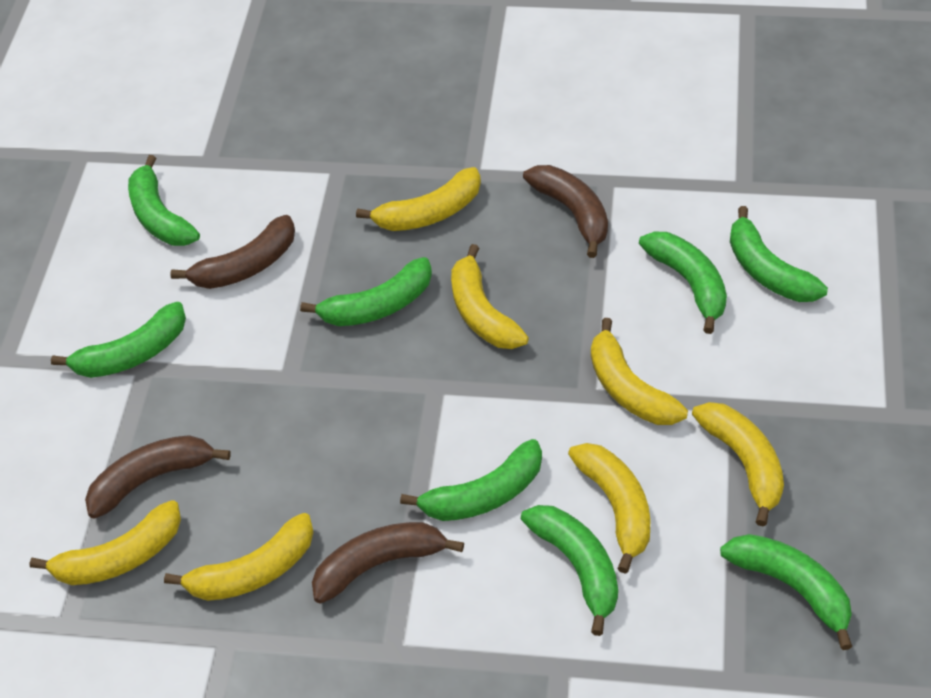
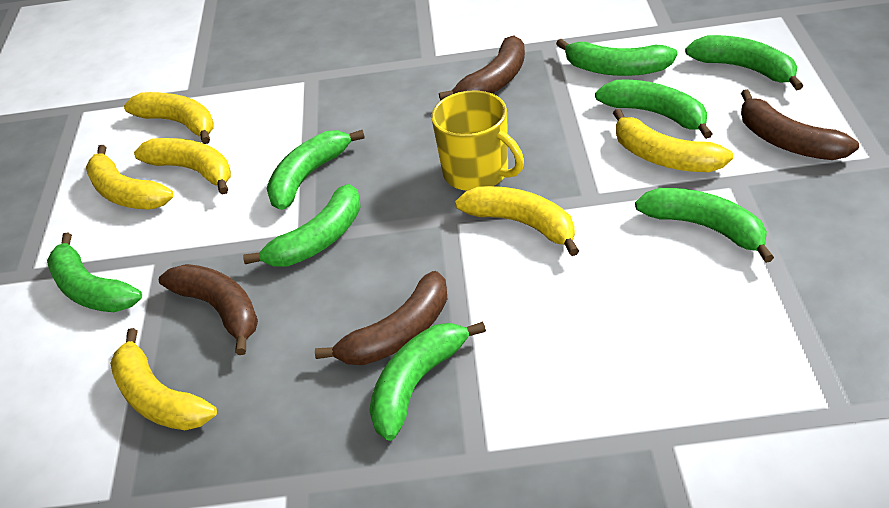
yellow banana: 7 -> 6
yellow mug: 0 -> 1

